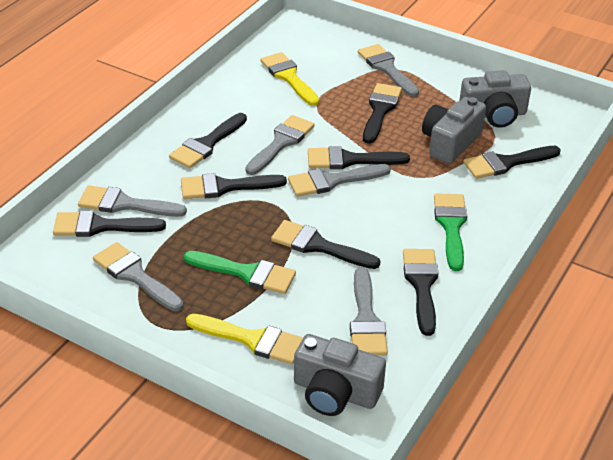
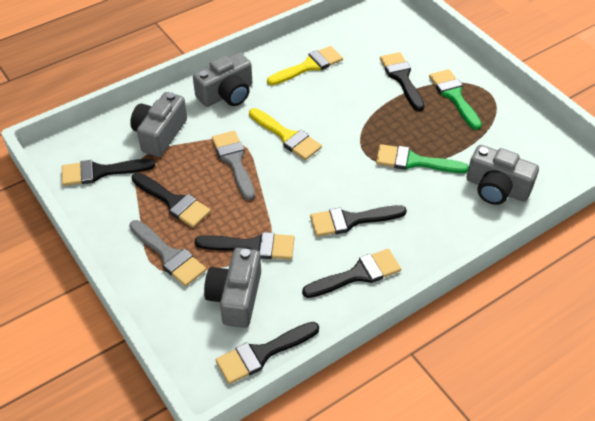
black brush: 8 -> 7
grey brush: 6 -> 2
grey camera: 3 -> 4

